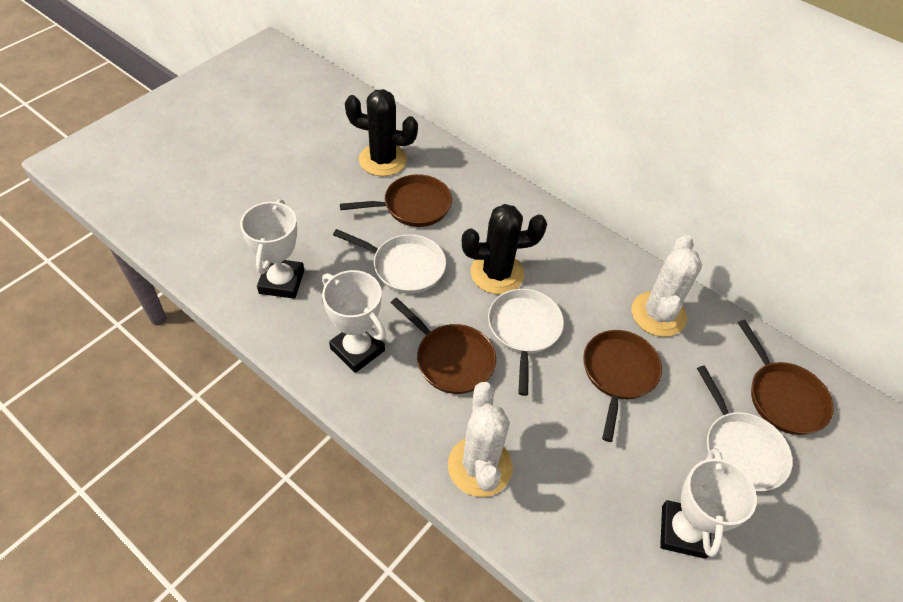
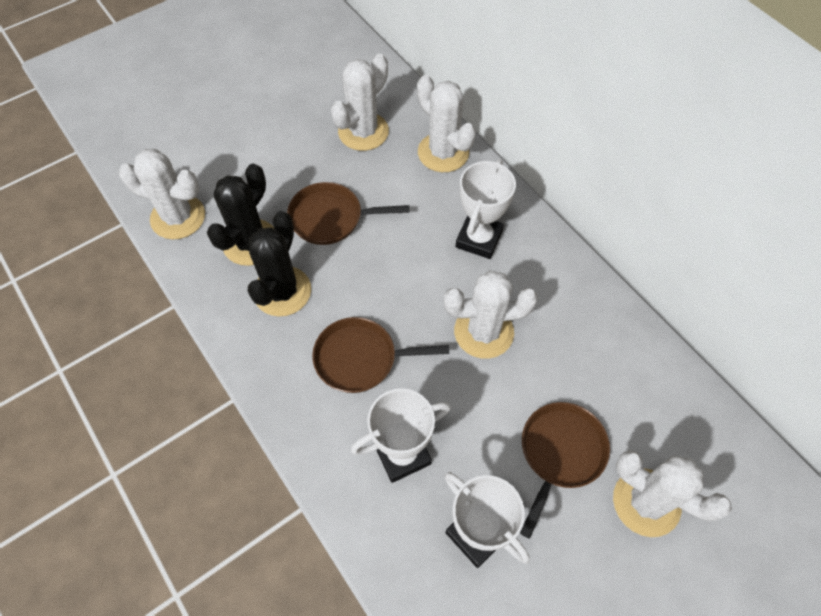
brown pan: 4 -> 3
white cactus: 2 -> 5
white pan: 3 -> 0

